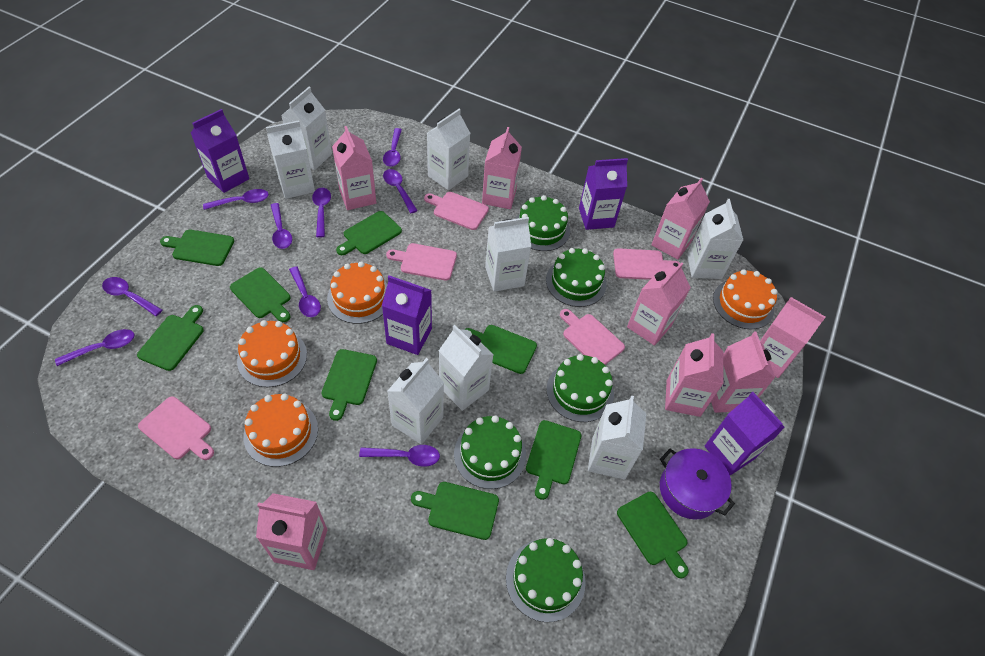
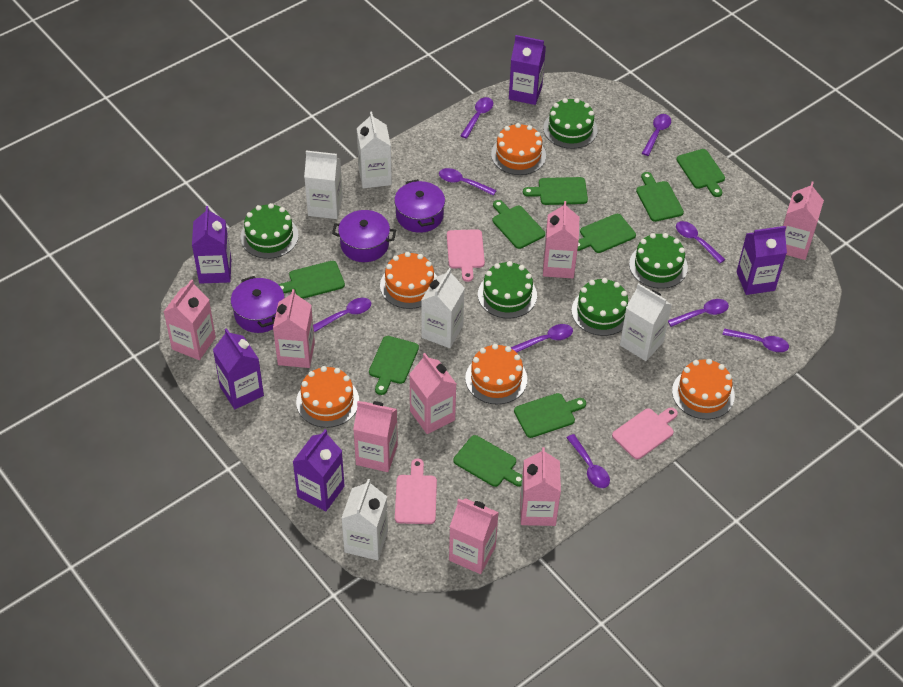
orange cake: 4 -> 5
pink cutting board: 5 -> 3
purple carton: 4 -> 5
purple pot: 1 -> 3
white carton: 8 -> 5

